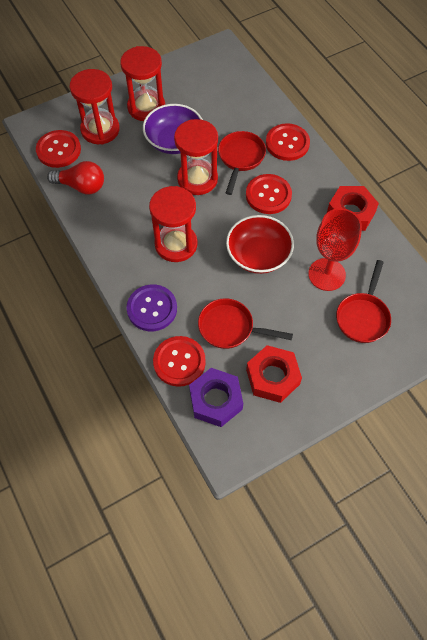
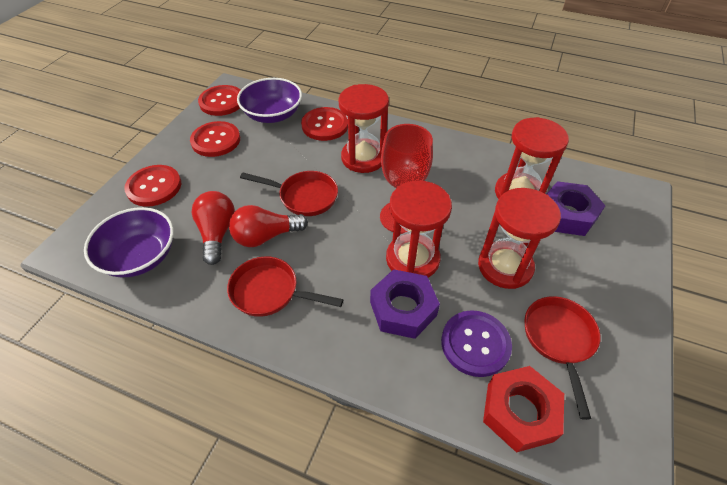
purple bowl: 1 -> 2
purple nut: 1 -> 2
red bowl: 1 -> 0
red light bulb: 1 -> 2
red nut: 2 -> 1

